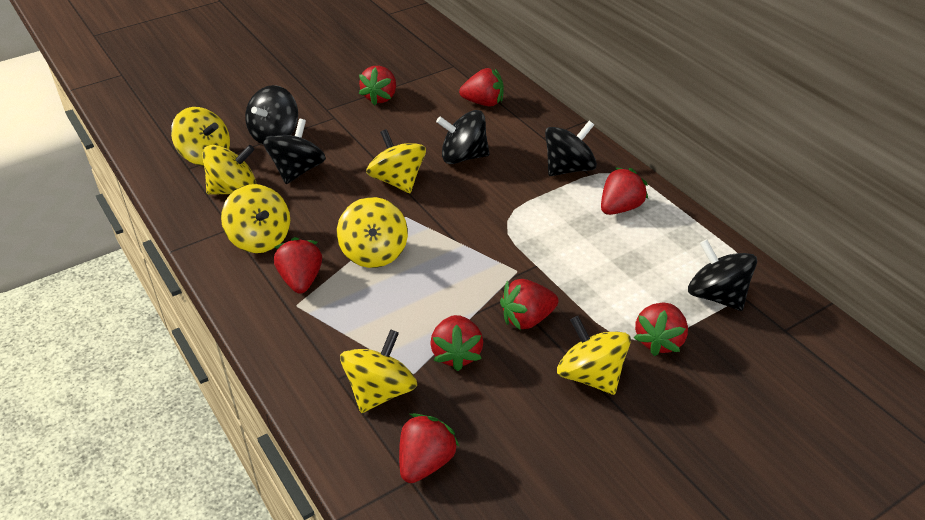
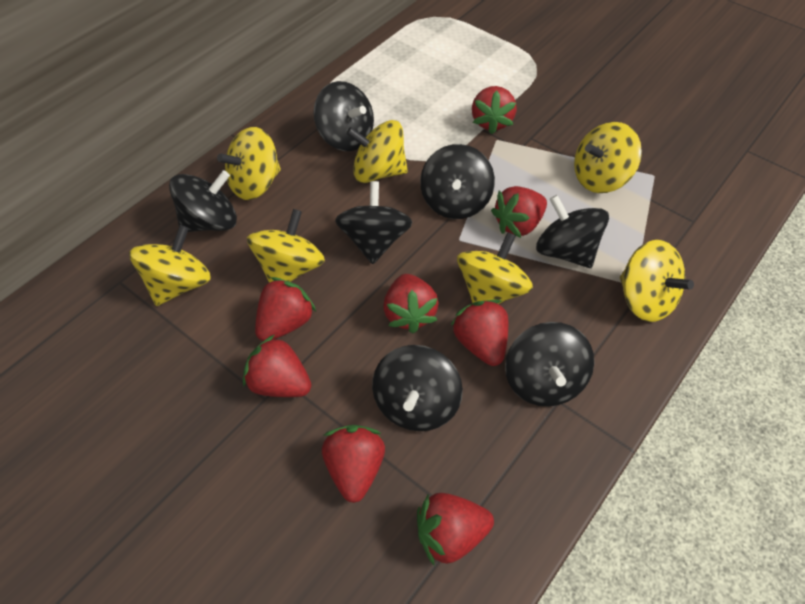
black spinning top: 5 -> 7

